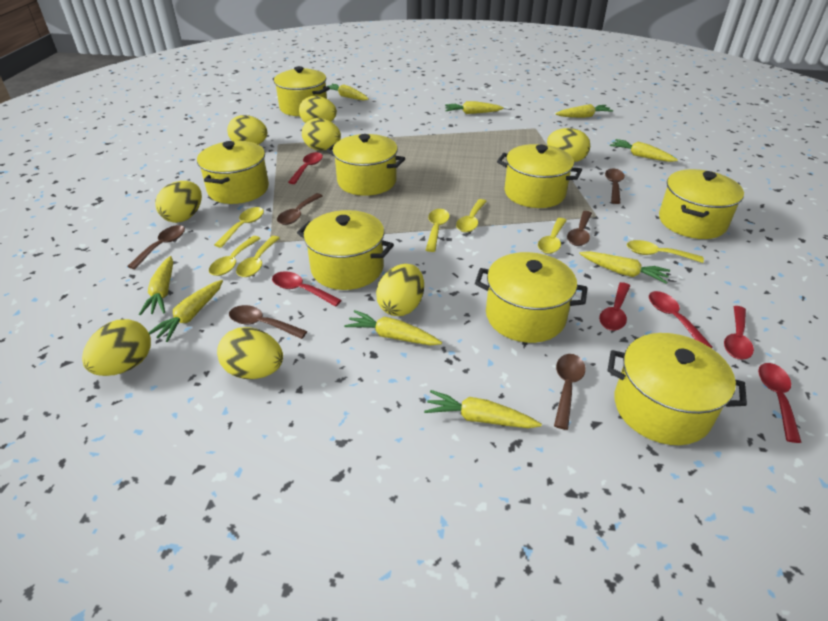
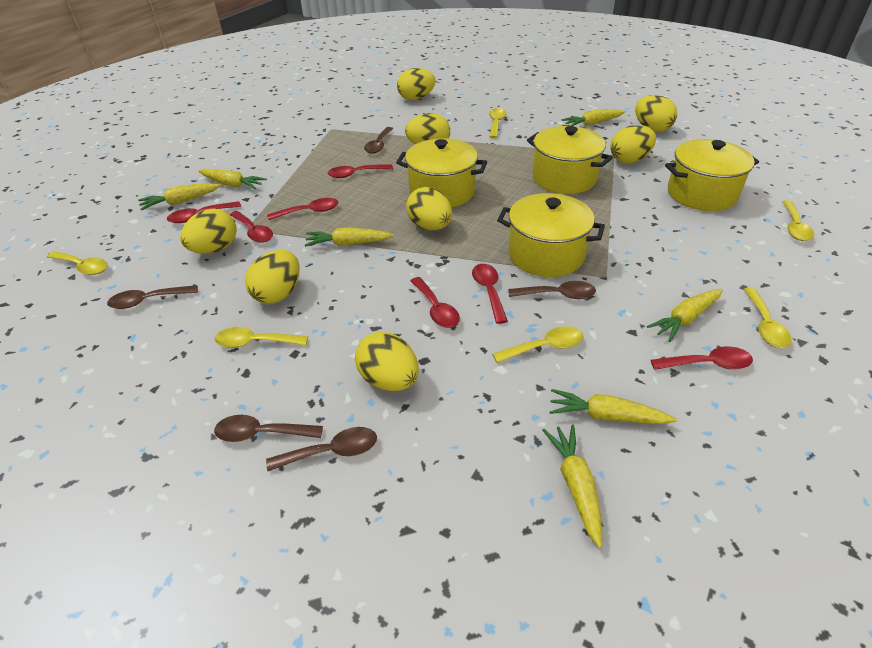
brown spoon: 6 -> 5
red spoon: 6 -> 7
yellow carrot: 9 -> 7
yellow pot: 8 -> 4
yellow spoon: 7 -> 6

